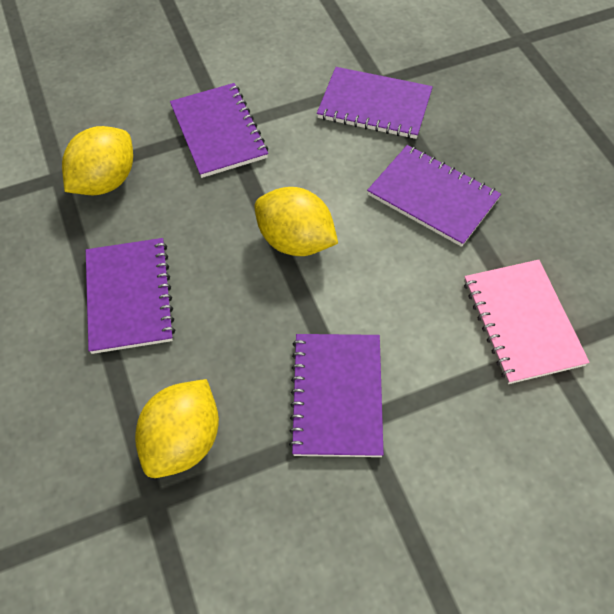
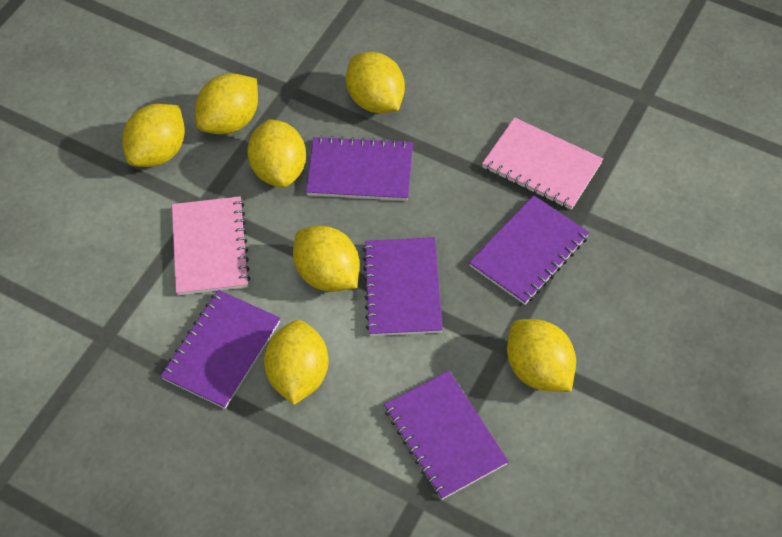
pink notebook: 1 -> 2
yellow lemon: 3 -> 7

